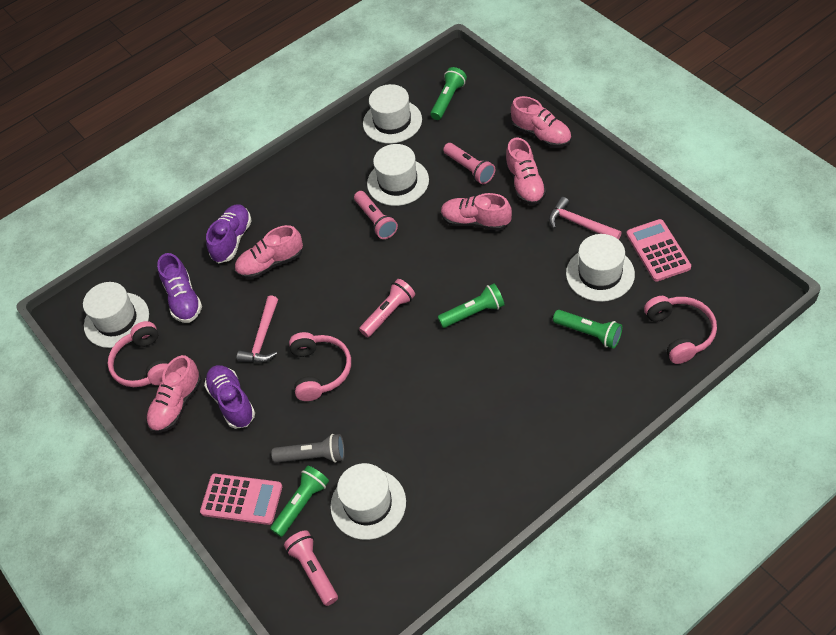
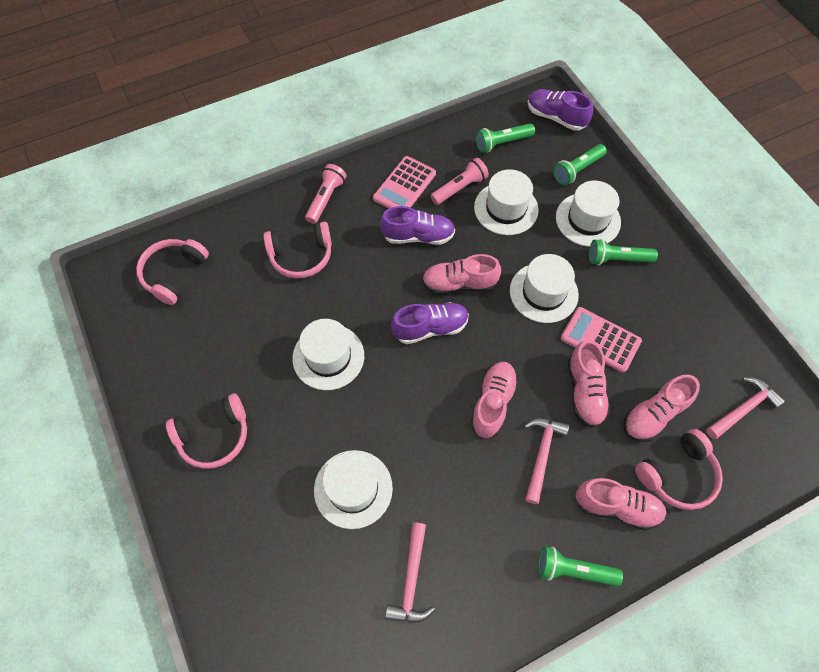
grey flashlight: 1 -> 0
pink flashlight: 4 -> 2
pink hammer: 2 -> 3
pink headphones: 3 -> 4

